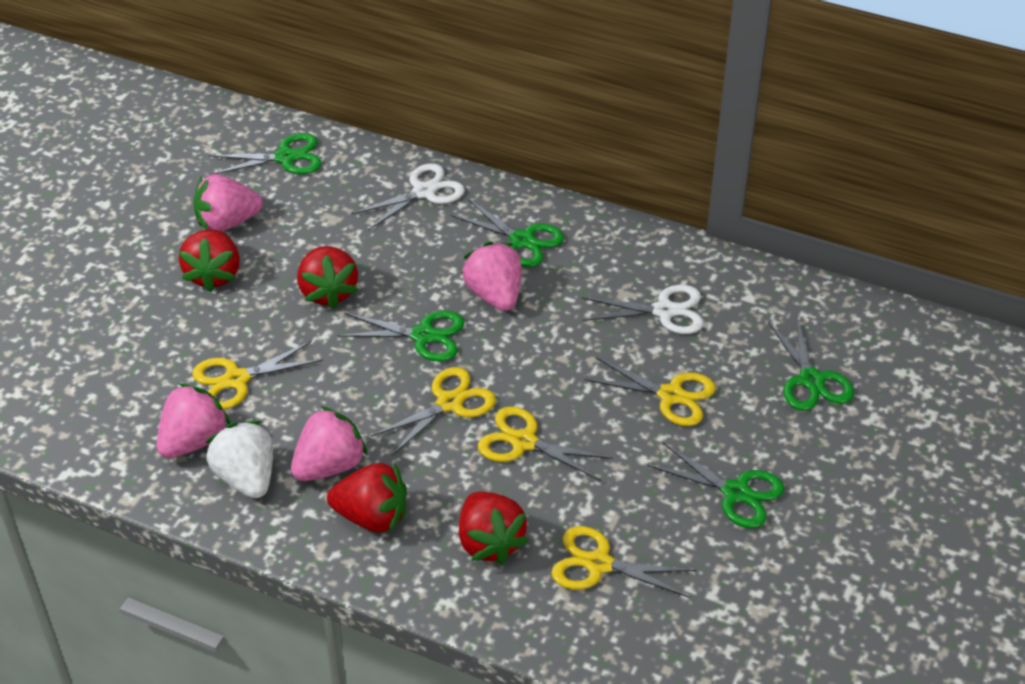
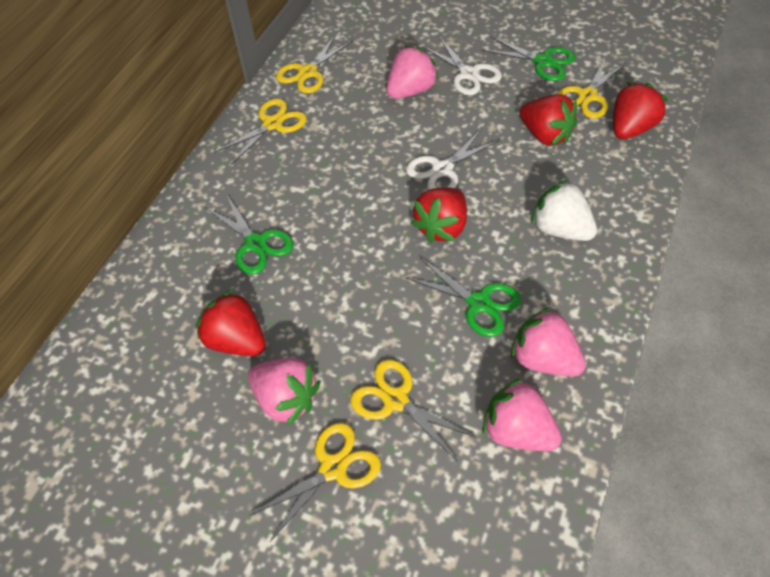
green scissors: 5 -> 3

